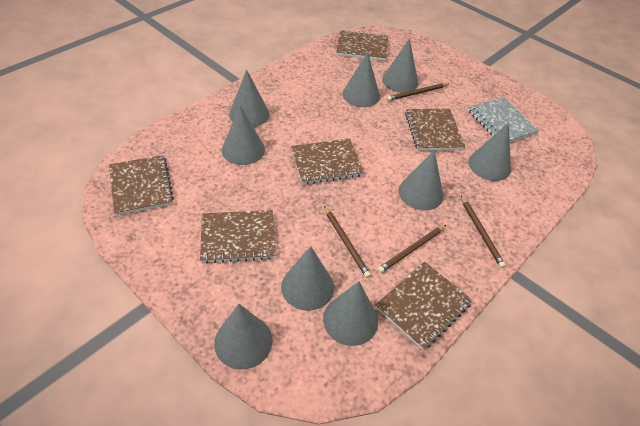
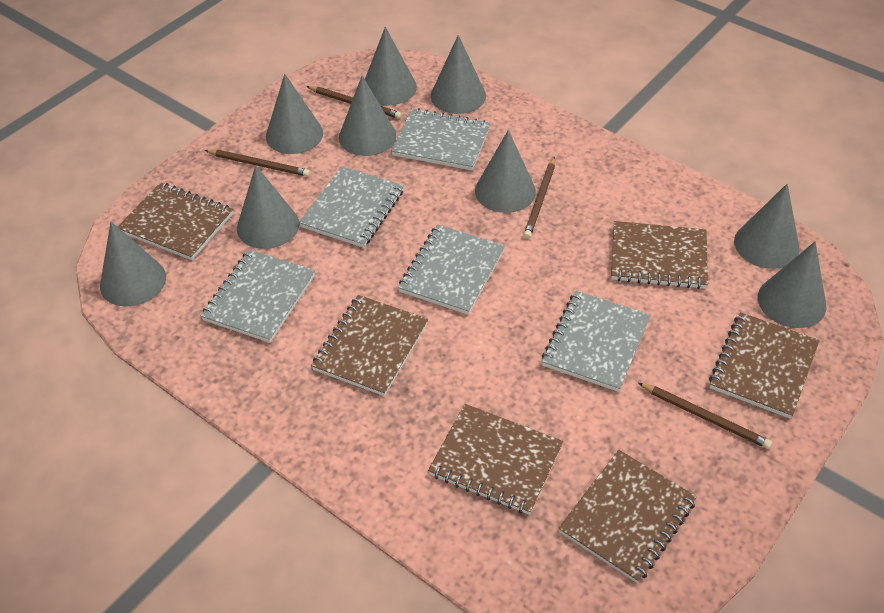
grey notebook: 1 -> 5

